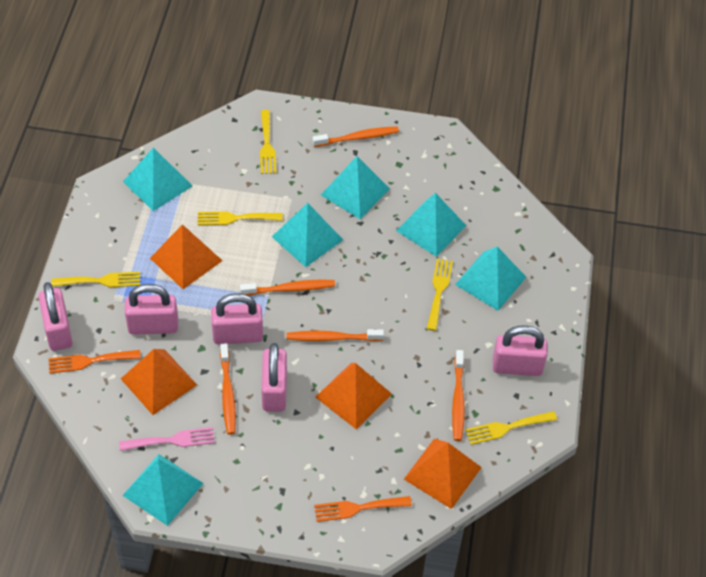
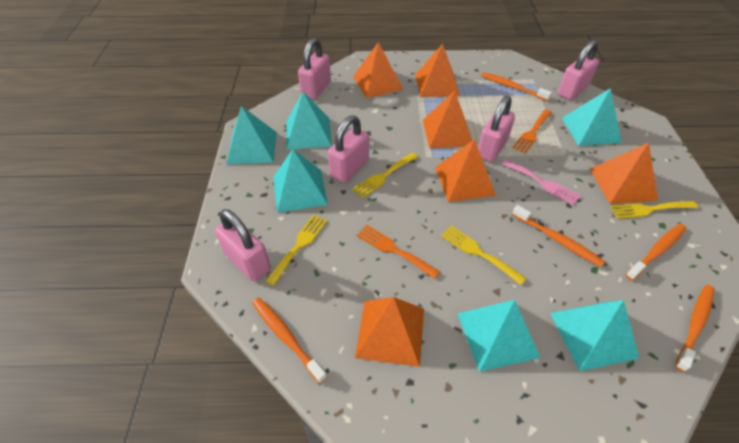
orange pyramid: 4 -> 6
yellow fork: 5 -> 4

